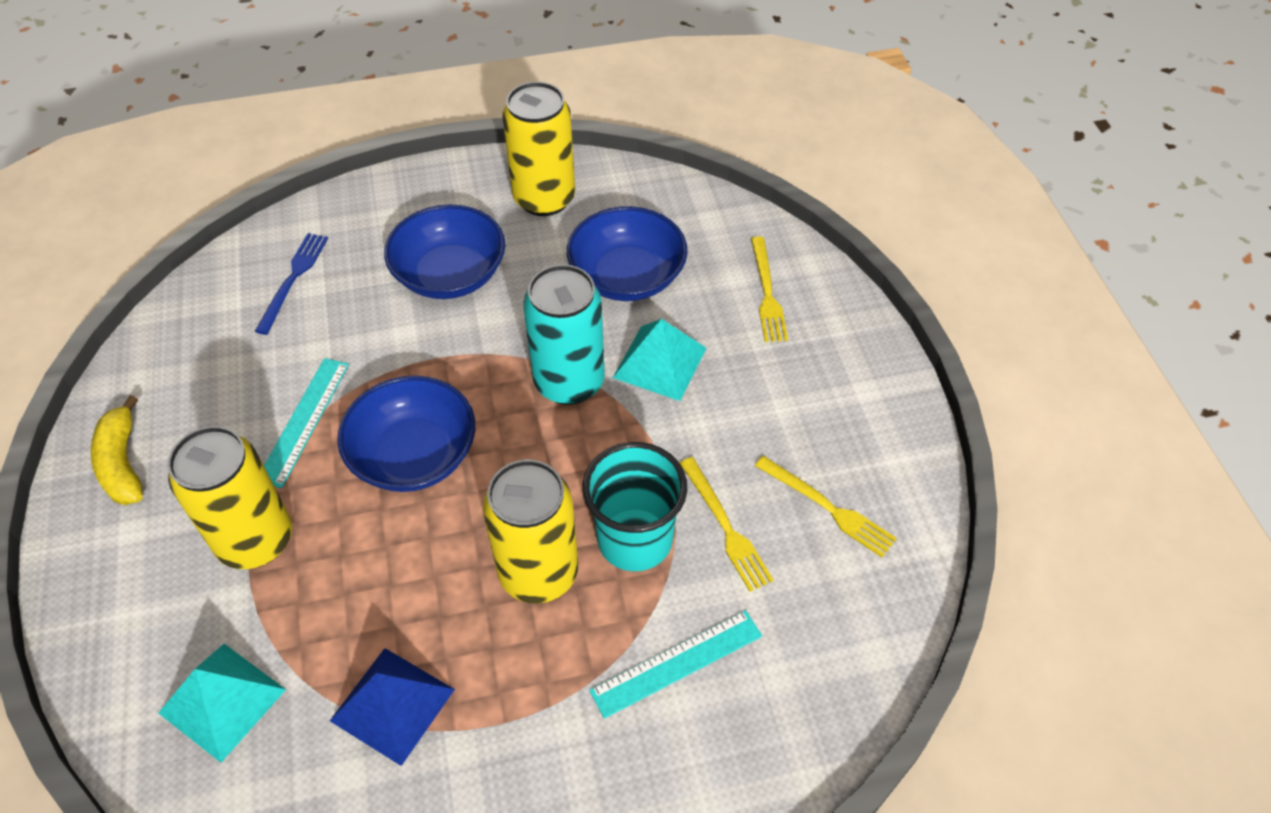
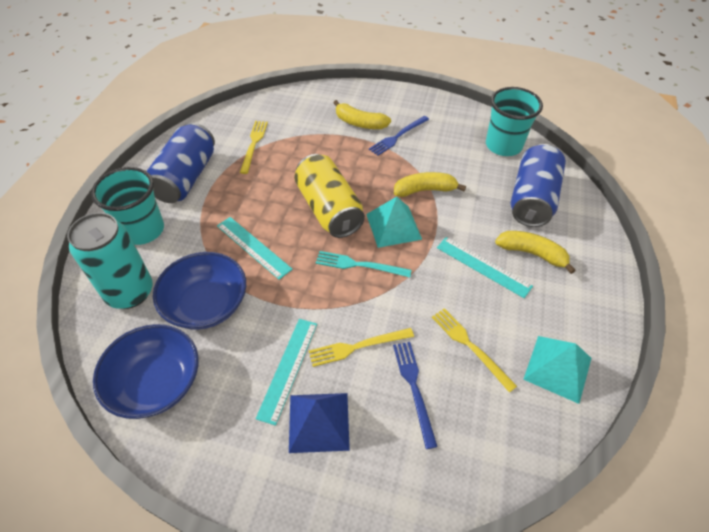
blue bowl: 3 -> 2
blue can: 0 -> 2
blue fork: 1 -> 2
turquoise cup: 1 -> 2
turquoise fork: 0 -> 1
turquoise ruler: 2 -> 3
yellow banana: 1 -> 3
yellow can: 3 -> 1

